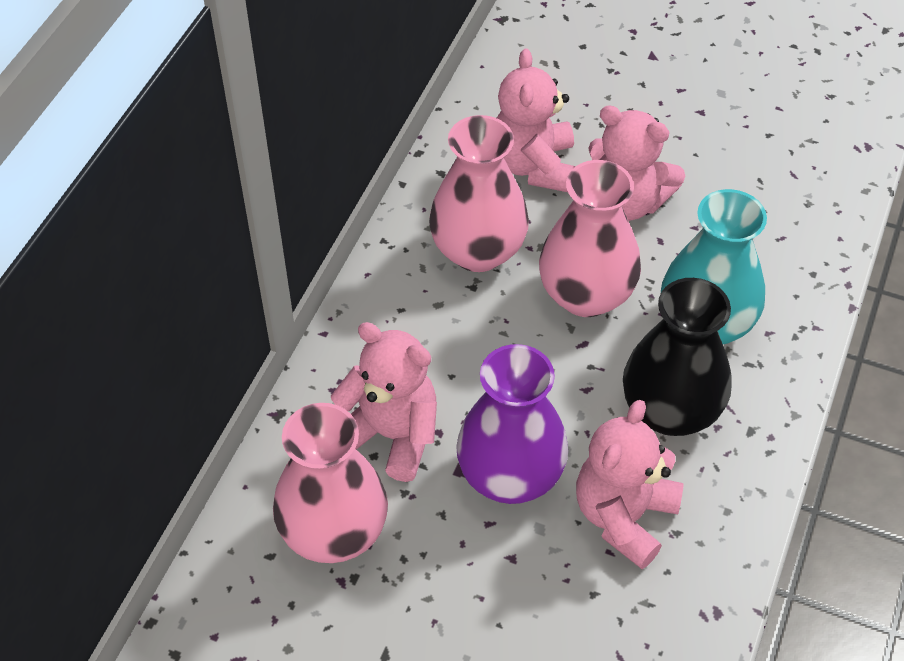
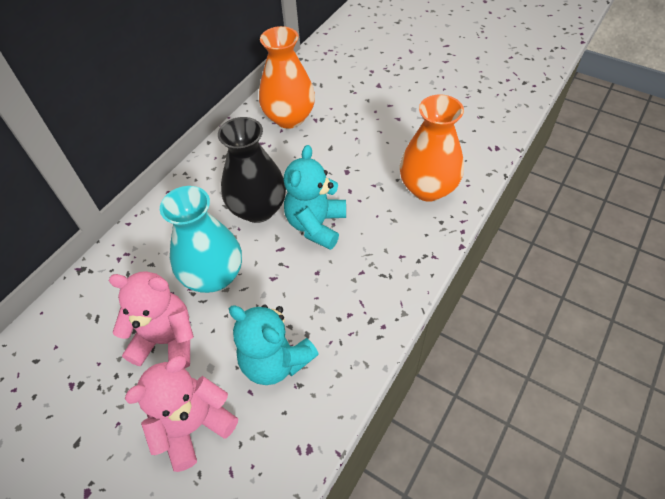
orange vase: 0 -> 2
pink teddy bear: 4 -> 2
pink vase: 3 -> 0
purple vase: 1 -> 0
turquoise teddy bear: 0 -> 2

